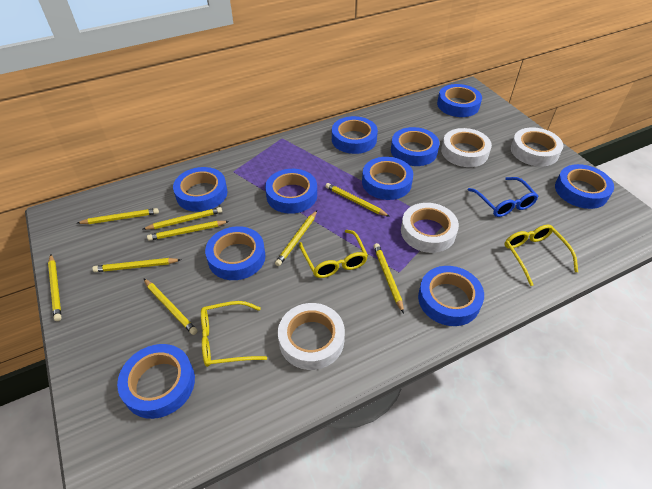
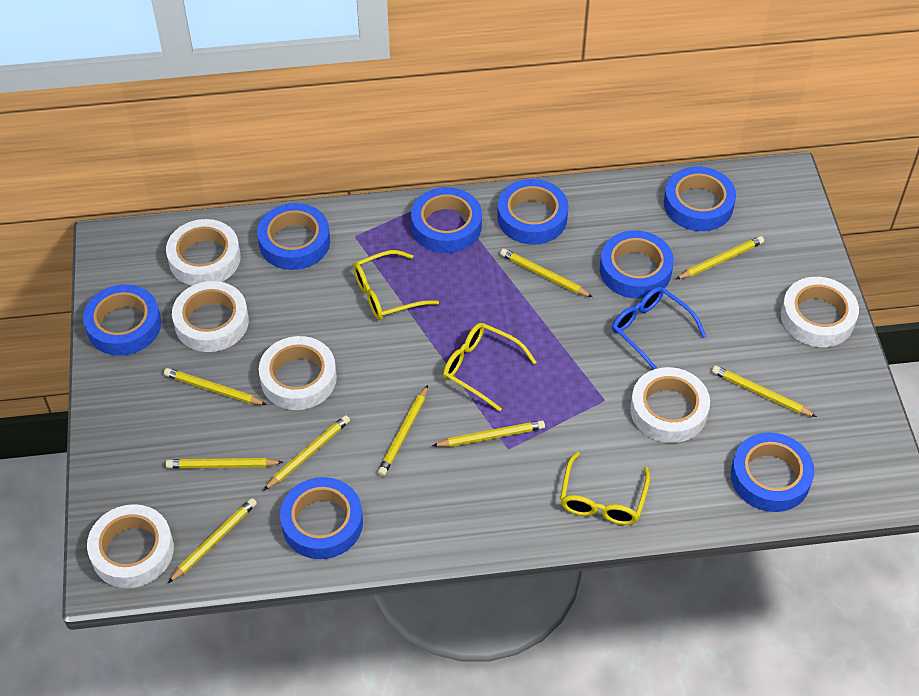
blue tape: 10 -> 8
white tape: 4 -> 6

